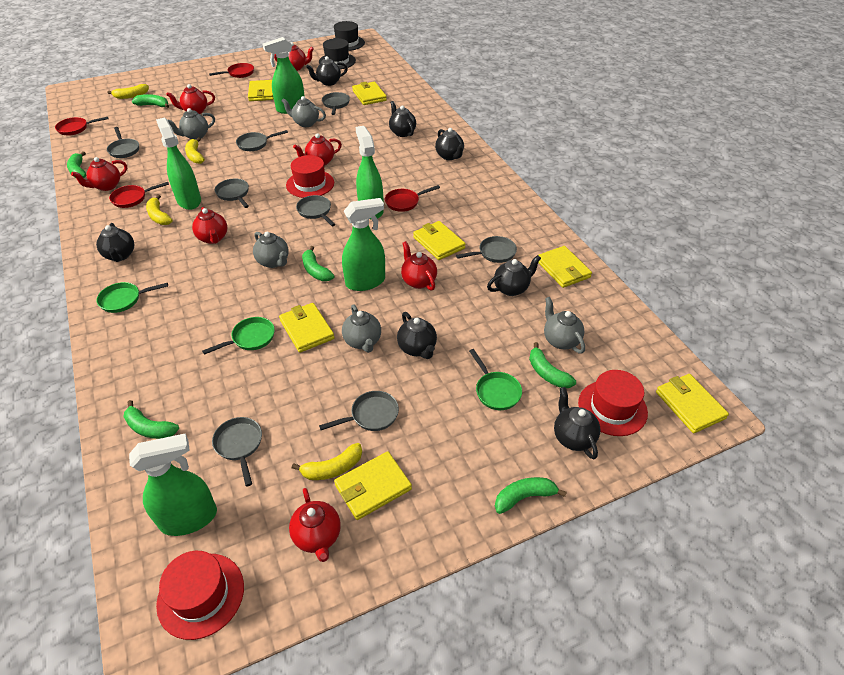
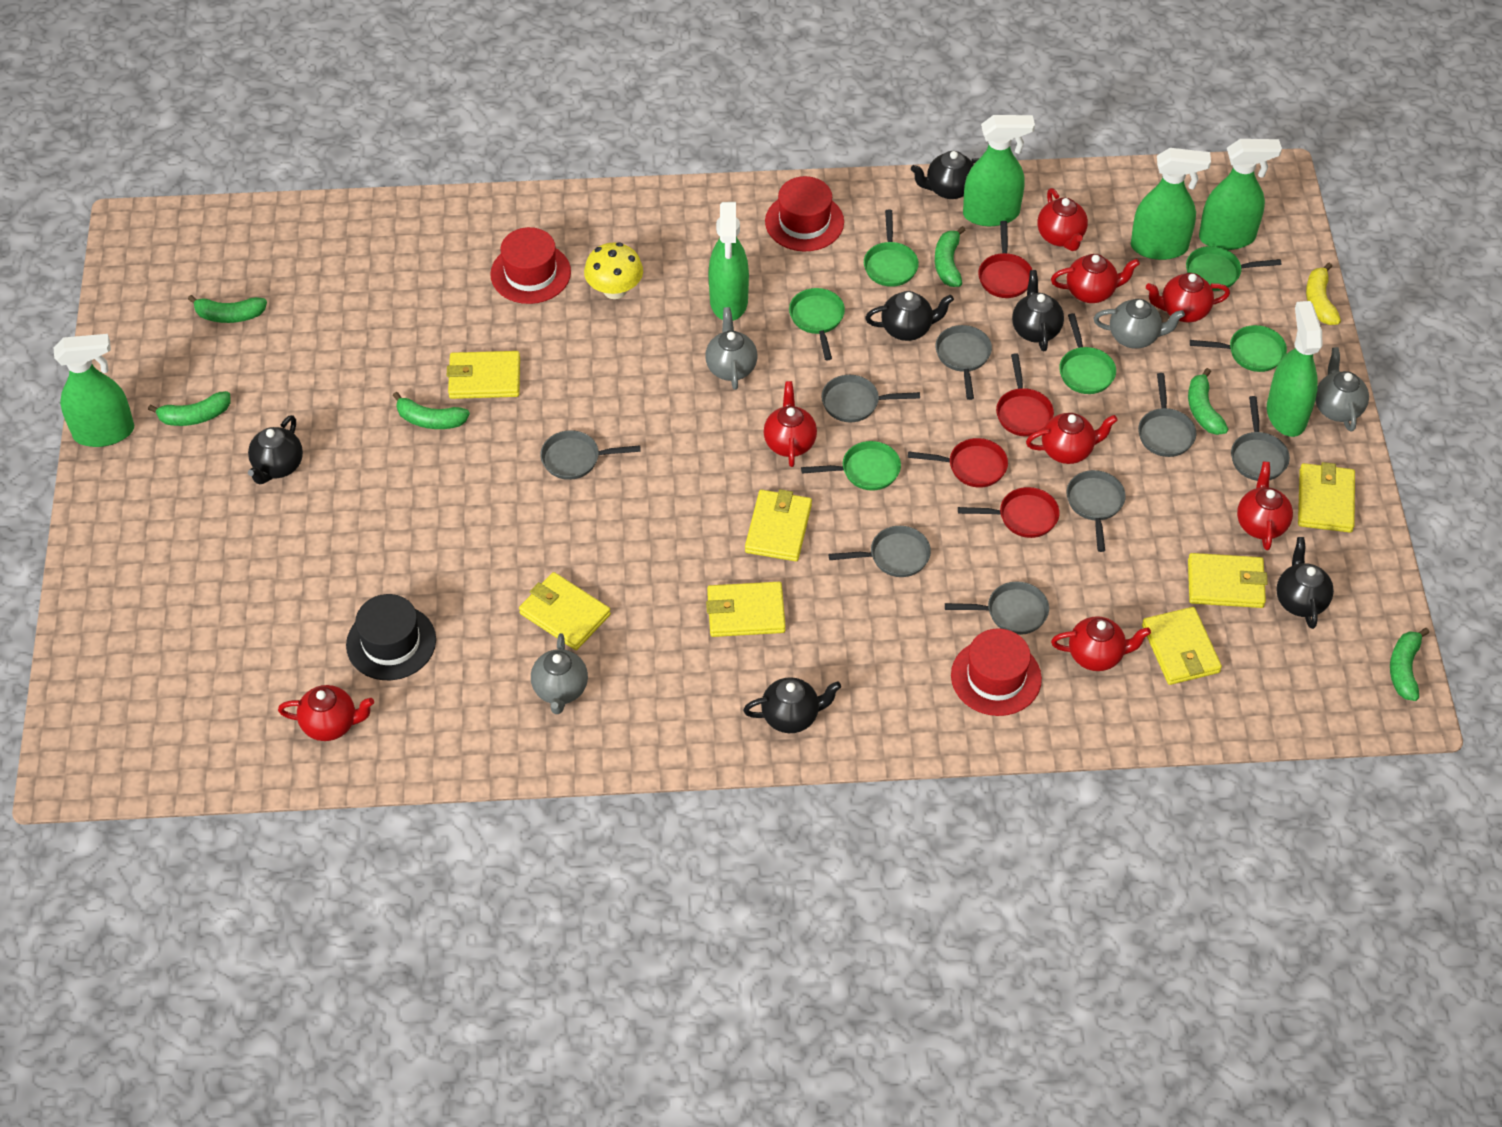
black hat: 2 -> 1
black teapot: 7 -> 6
green pan: 3 -> 6
green spray bottle: 5 -> 6
grey teapot: 5 -> 4
red teapot: 7 -> 8
yellow banana: 4 -> 1
yellow mushroom: 0 -> 1

